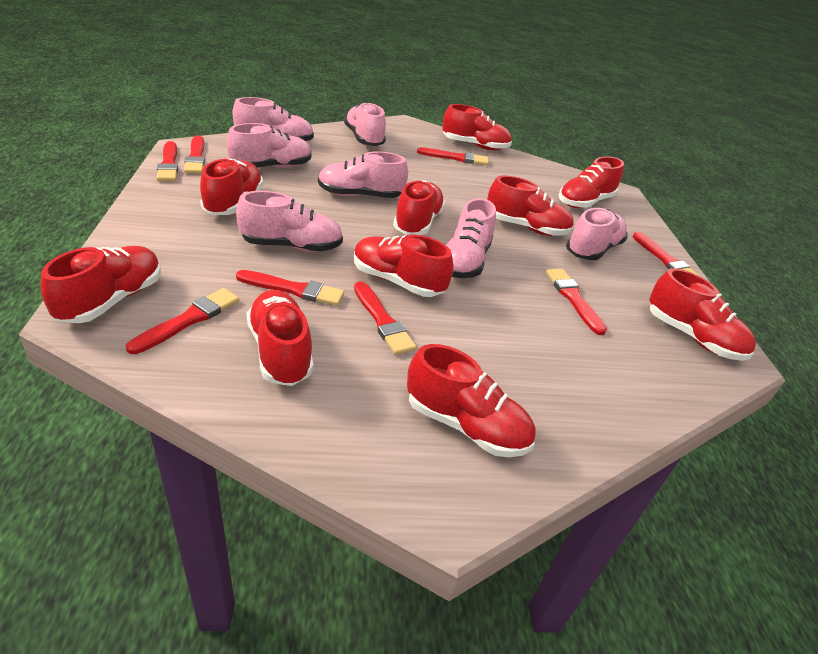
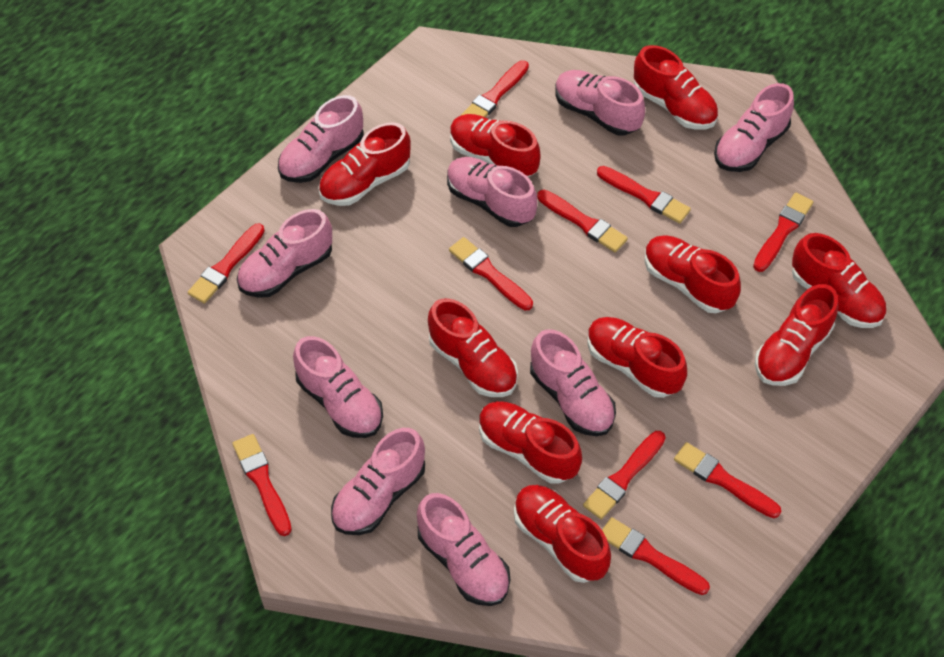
pink shoe: 7 -> 9
red brush: 8 -> 10

